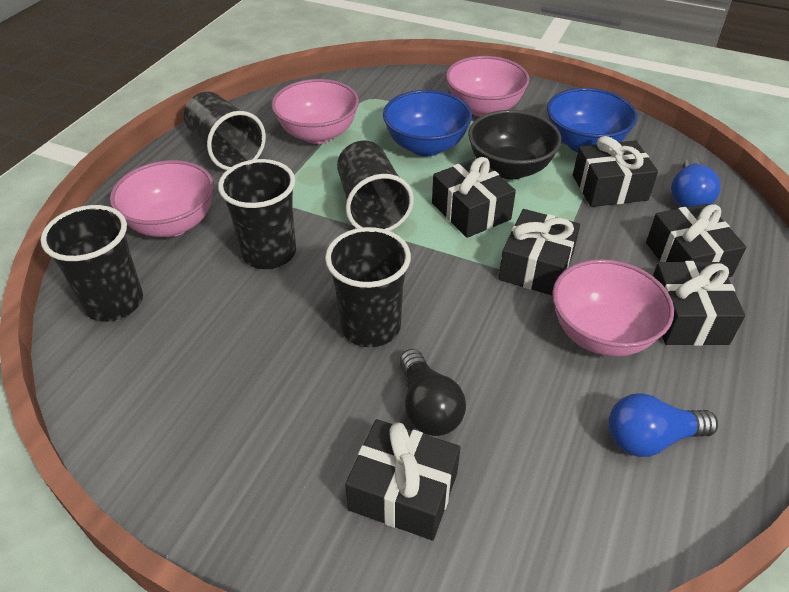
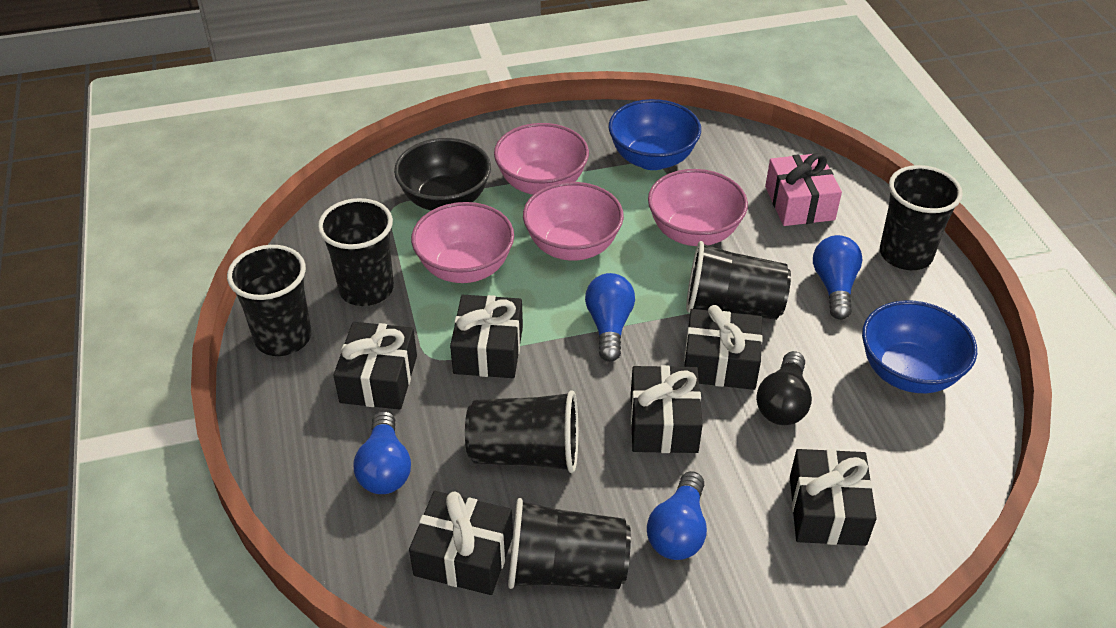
black cup: 5 -> 6
blue light bulb: 2 -> 4
pink gift: 0 -> 1

